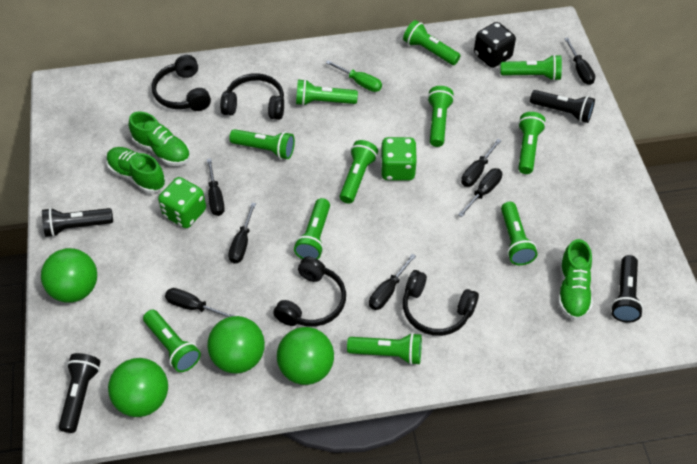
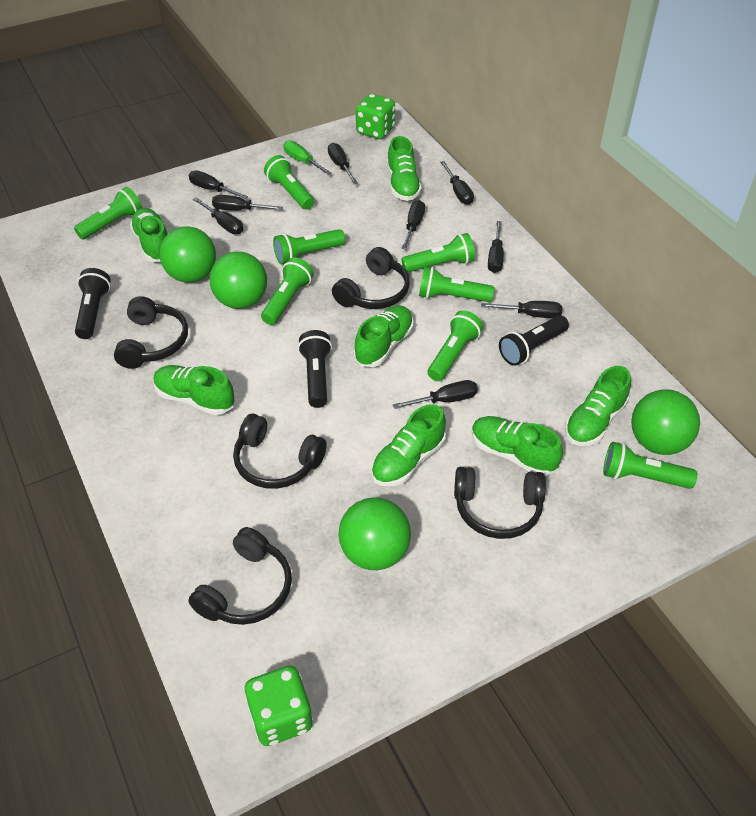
black dice: 1 -> 0
black flashlight: 4 -> 3
black headphones: 4 -> 5
black screwdriver: 7 -> 9
green flashlight: 11 -> 8
green shoe: 3 -> 7

